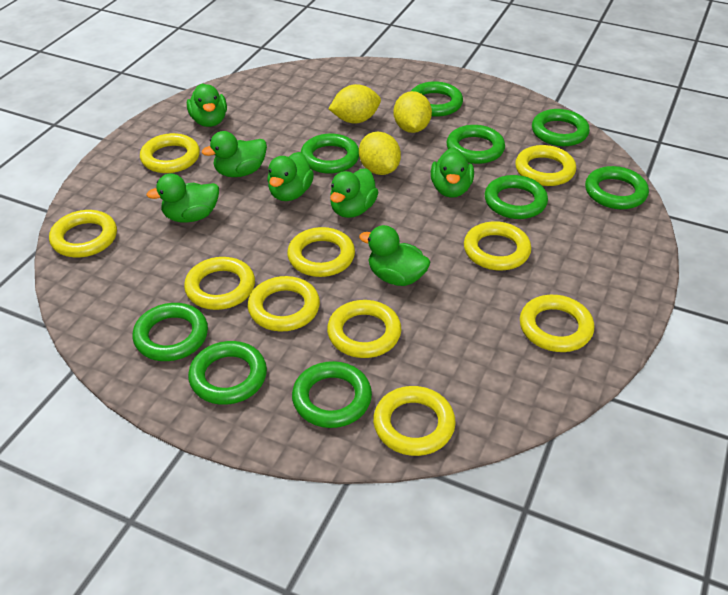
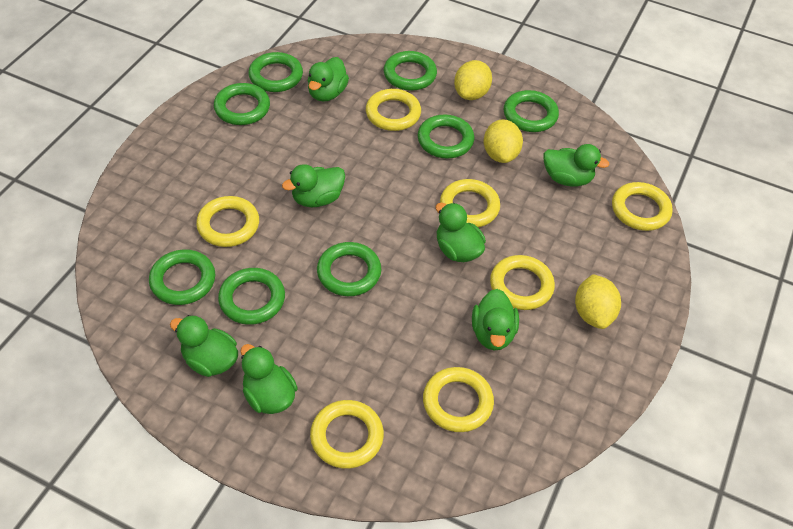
green ring: 9 -> 8
yellow ring: 10 -> 7

